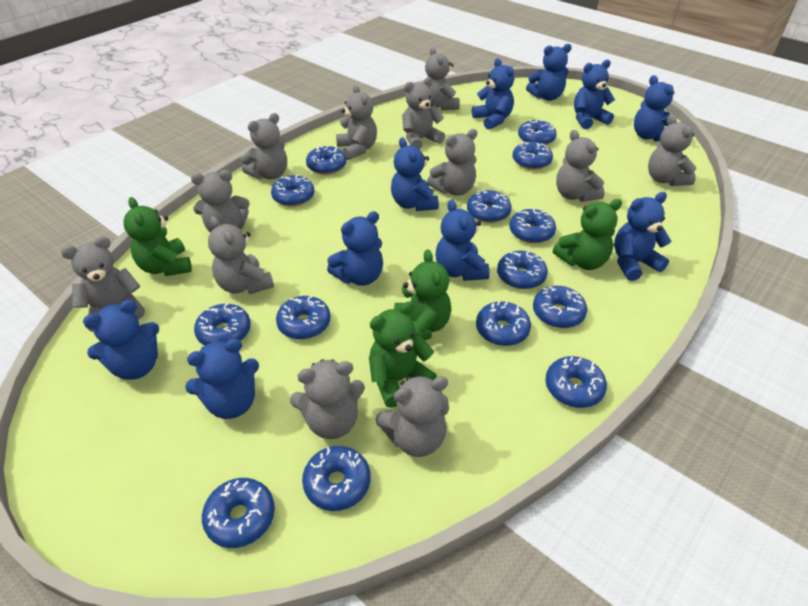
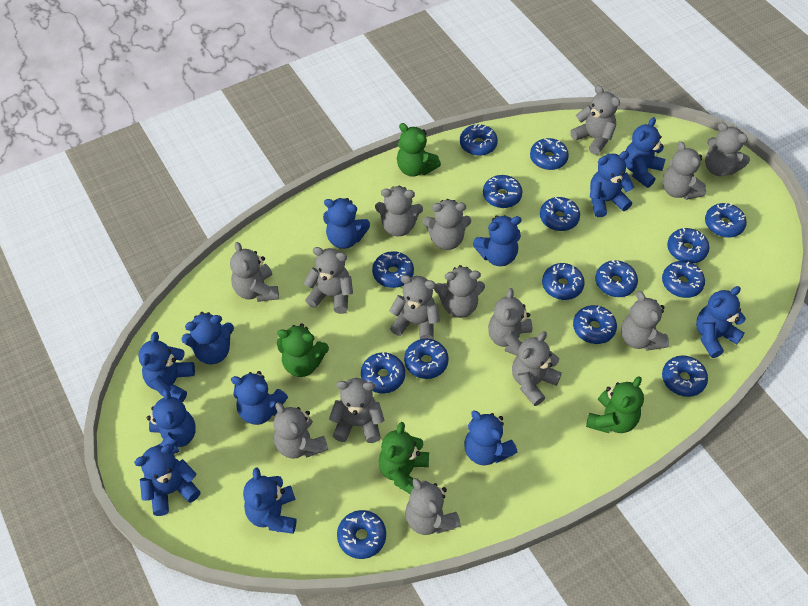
blue donut: 14 -> 15
blue teddy bear: 10 -> 12
grey teddy bear: 12 -> 15

